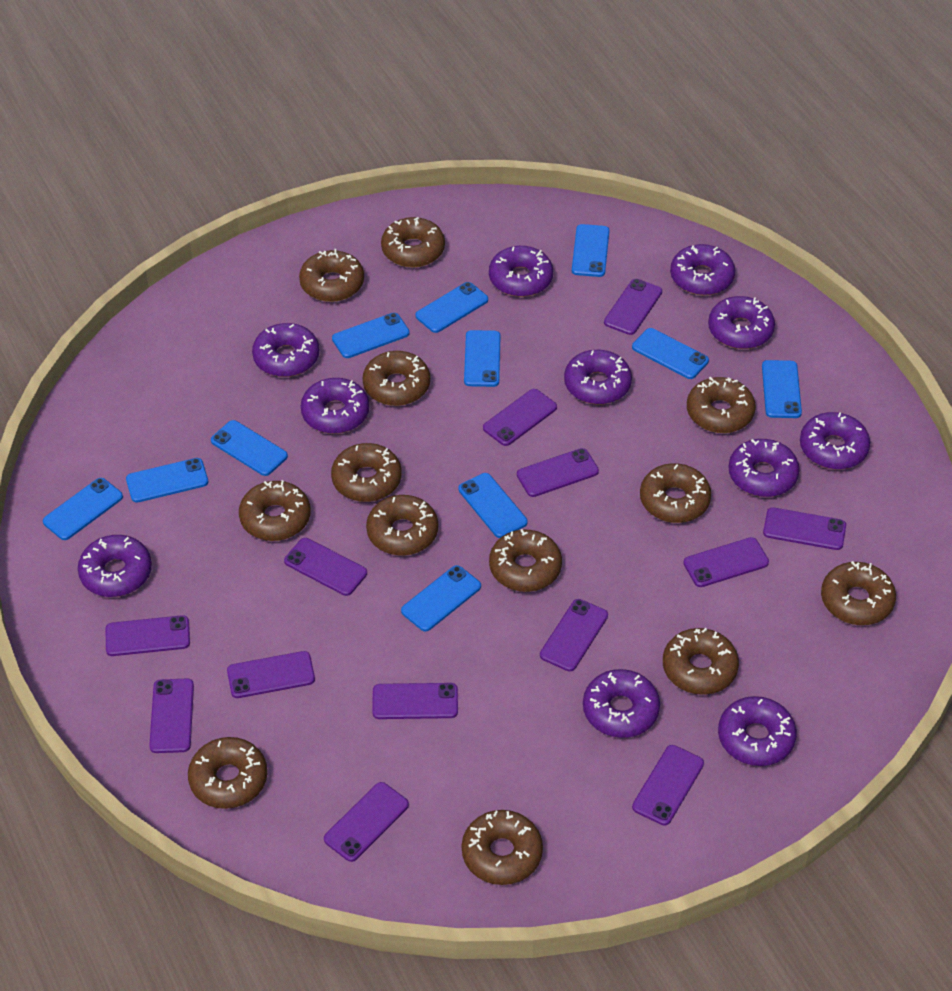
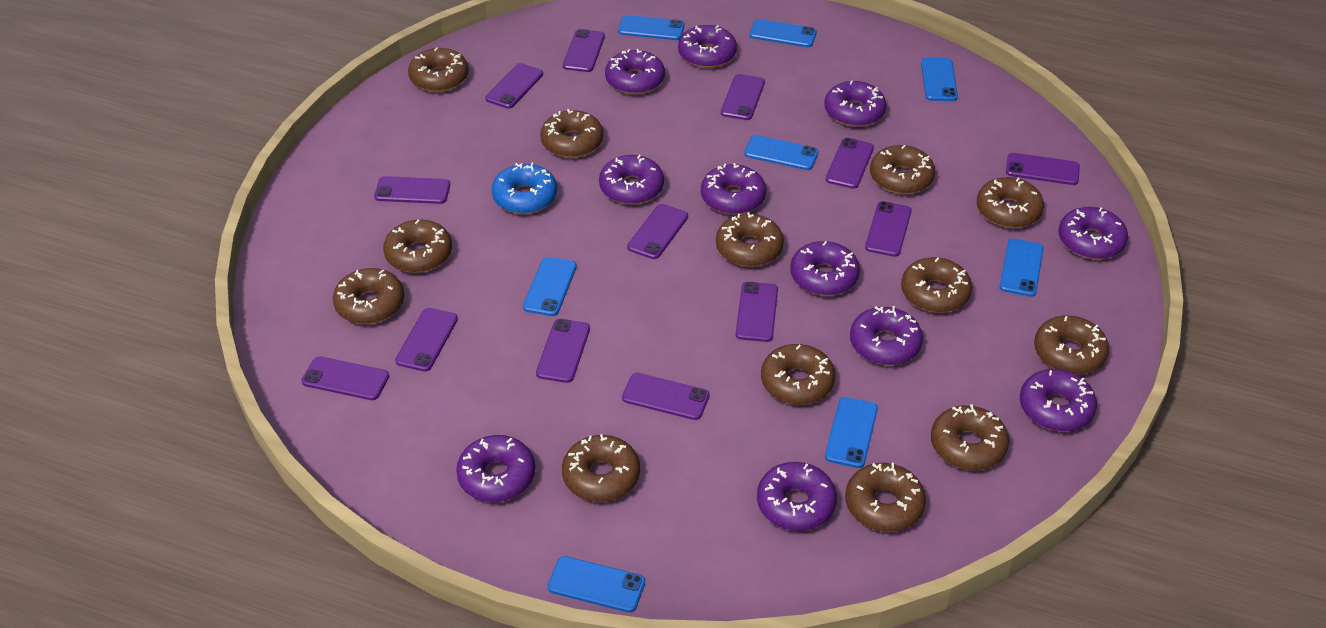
blue donut: 0 -> 1
blue phone: 11 -> 8

